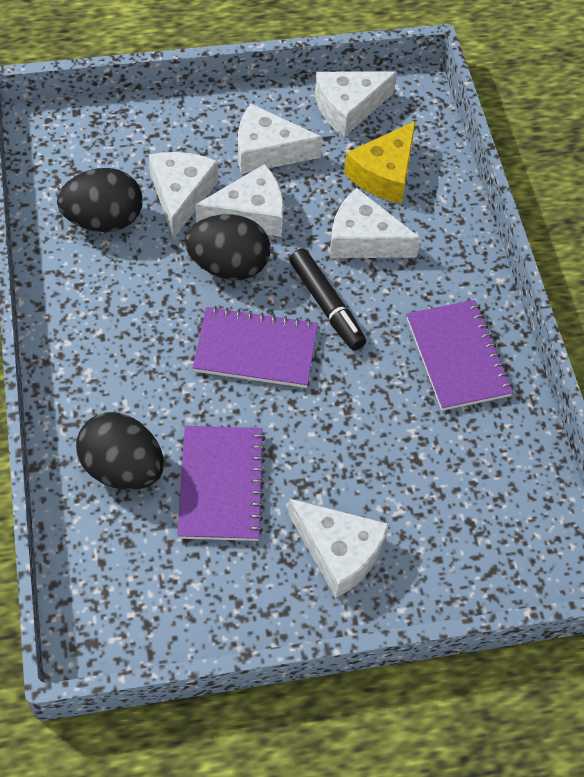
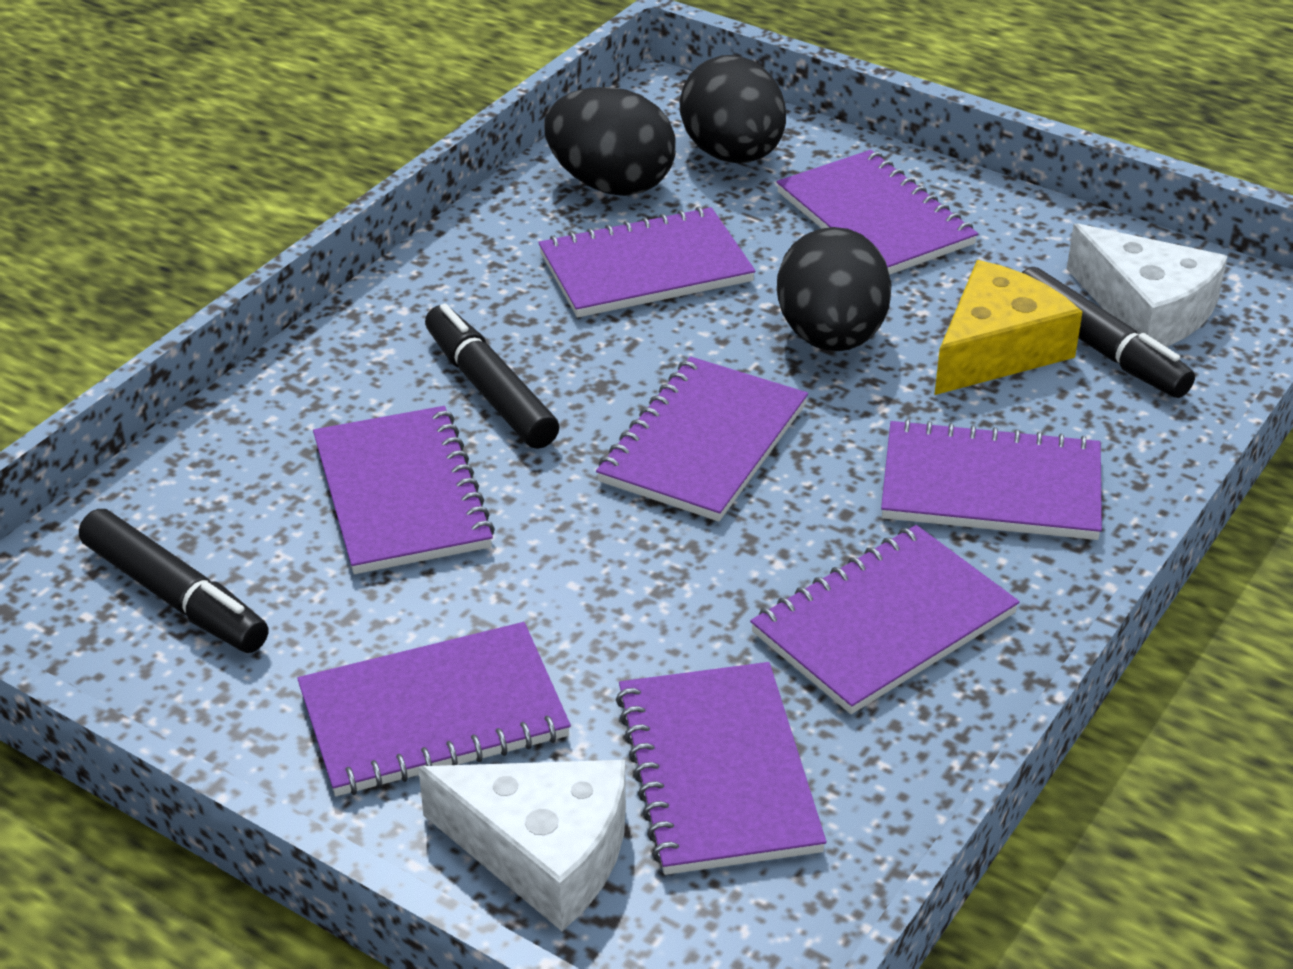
black marker: 1 -> 3
purple notebook: 3 -> 8
white cheese: 6 -> 2

